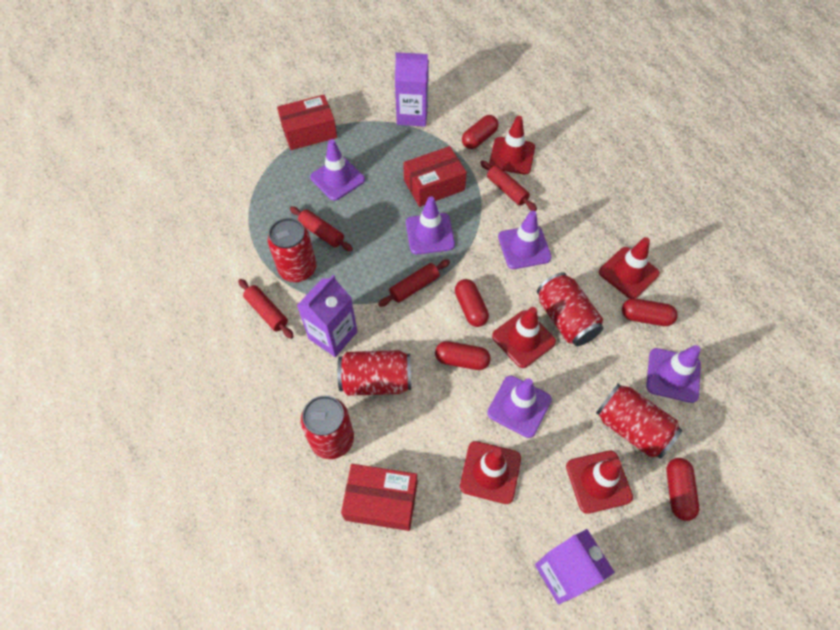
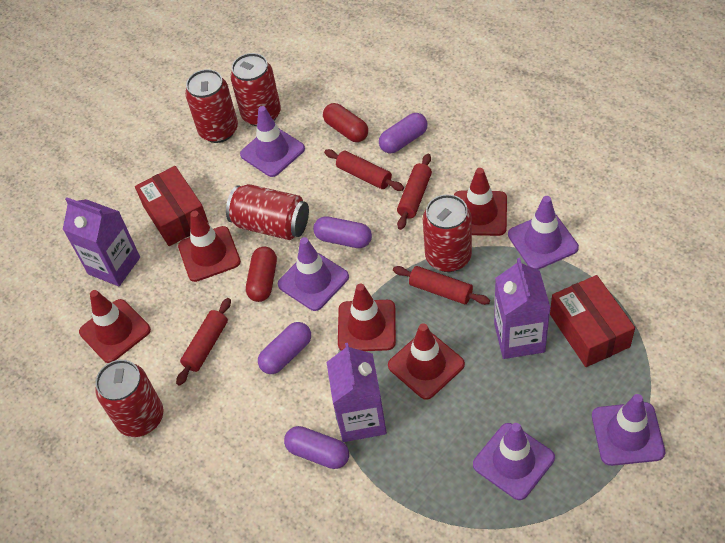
purple capsule: 0 -> 4
red box: 3 -> 2
red capsule: 5 -> 2

